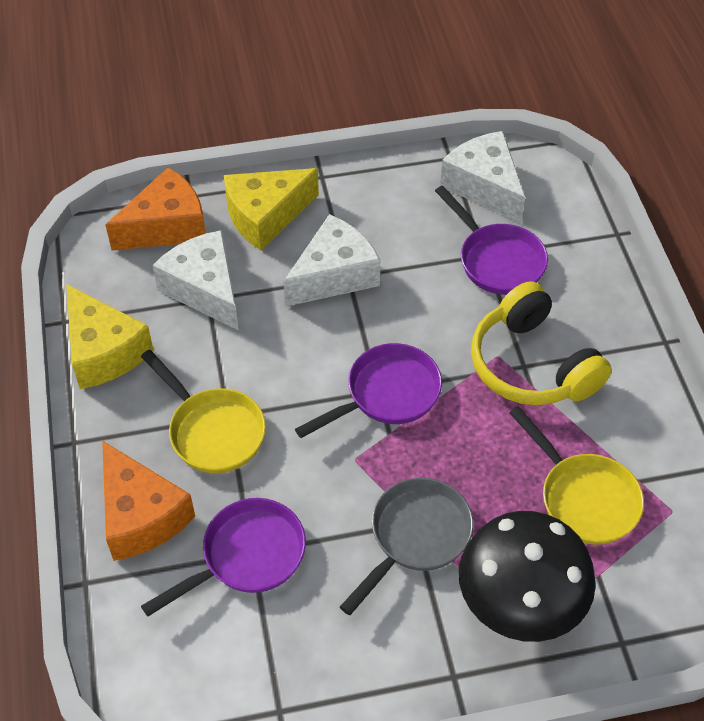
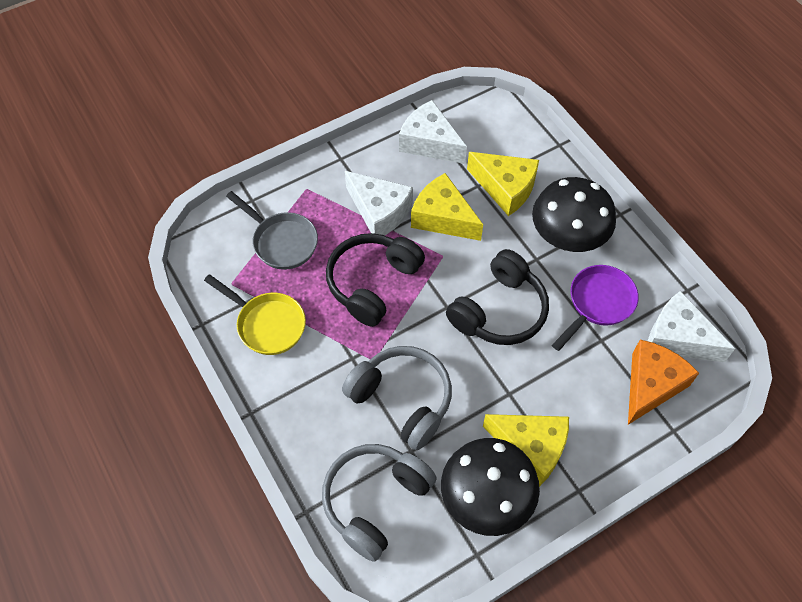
black headphones: 0 -> 2
black mushroom: 1 -> 2
grey headphones: 0 -> 2
orange cheese: 2 -> 1
purple pan: 3 -> 1
yellow cheese: 2 -> 3
yellow headphones: 1 -> 0
yellow pan: 2 -> 1

